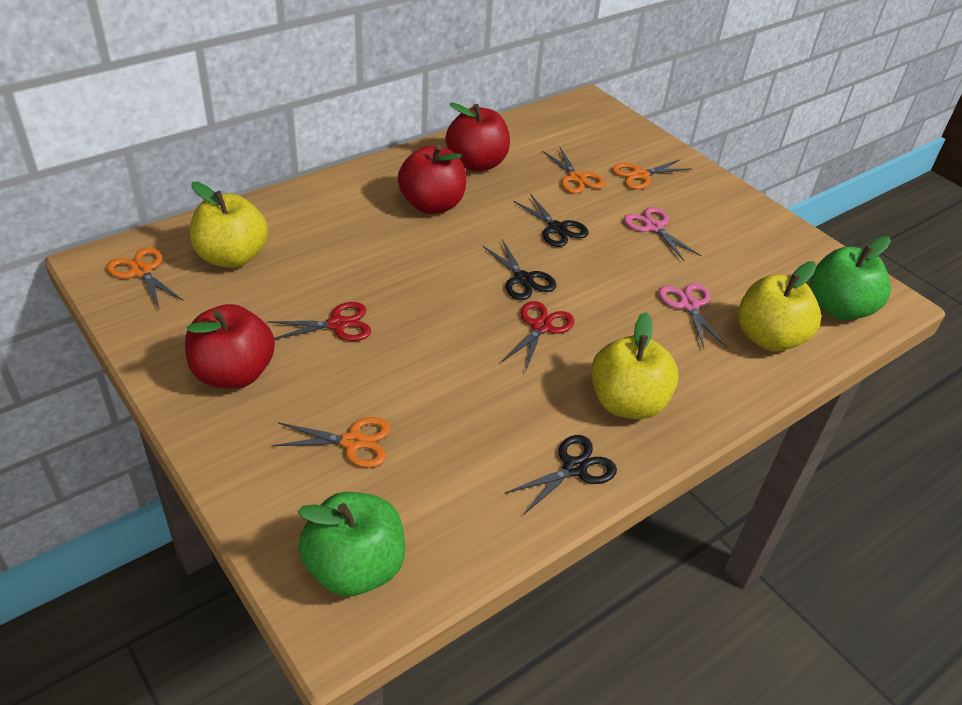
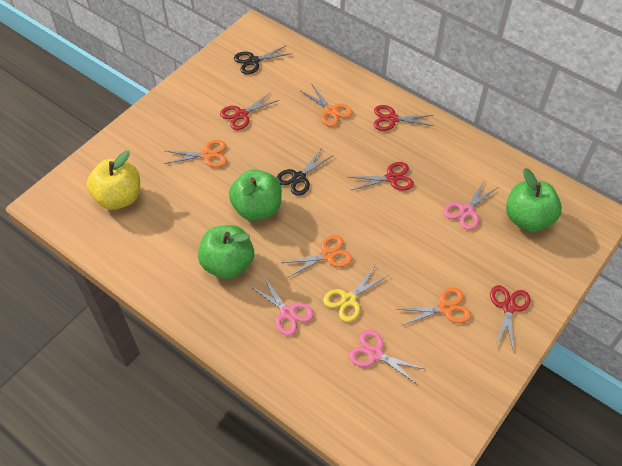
black scissors: 3 -> 2
green apple: 2 -> 3
pink scissors: 2 -> 3
red apple: 3 -> 0
red scissors: 2 -> 4
yellow apple: 3 -> 1
yellow scissors: 0 -> 1

